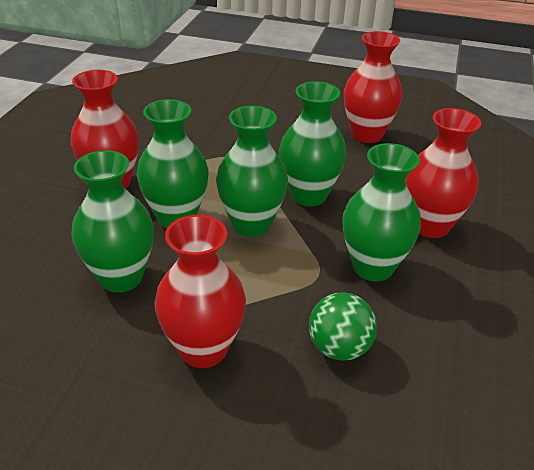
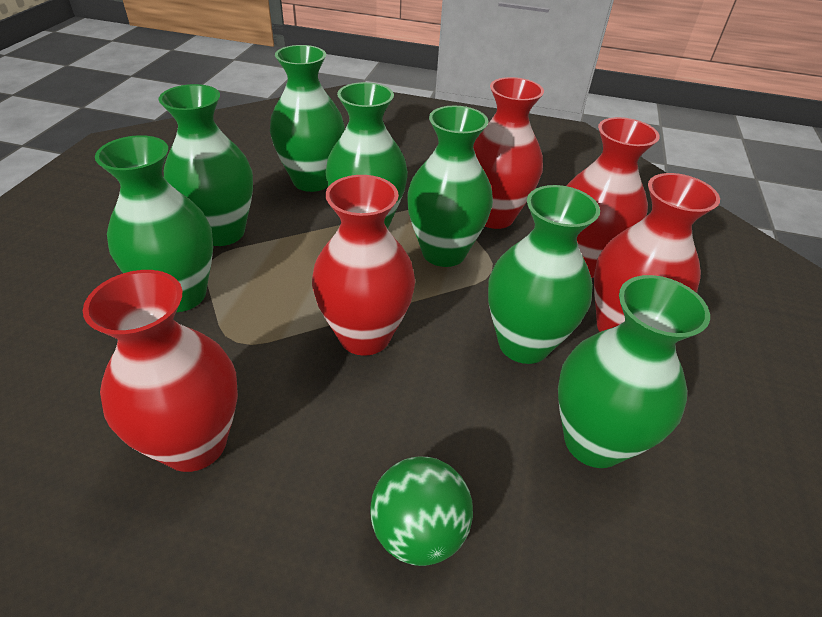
green vase: 5 -> 7
red vase: 4 -> 5

